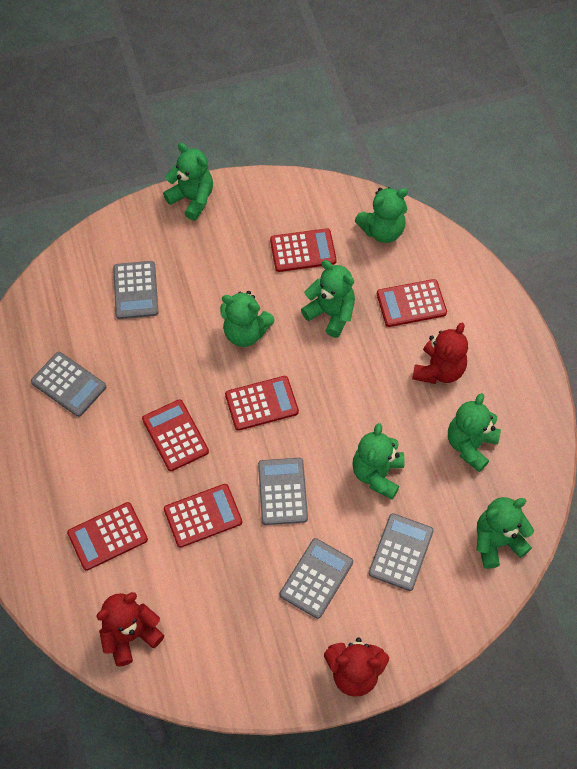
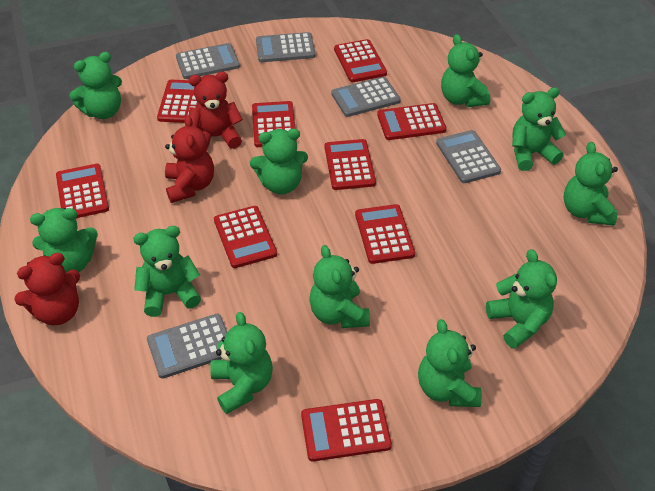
green teddy bear: 7 -> 11
red calculator: 6 -> 9

